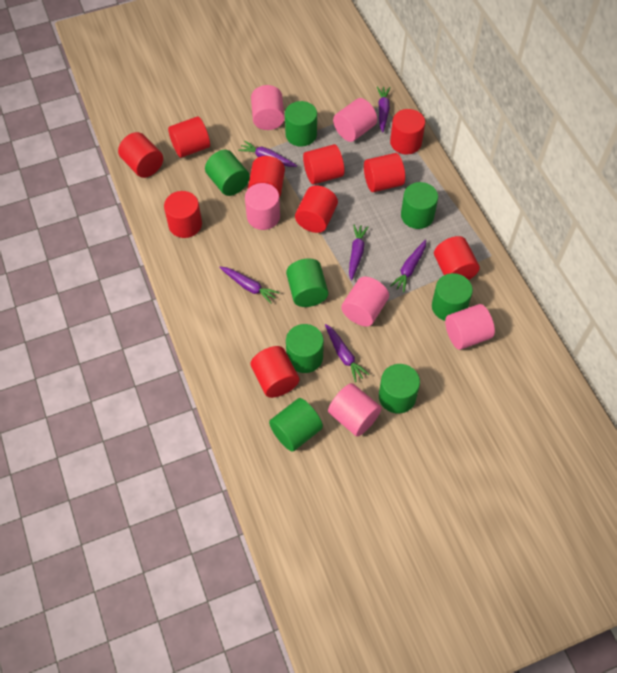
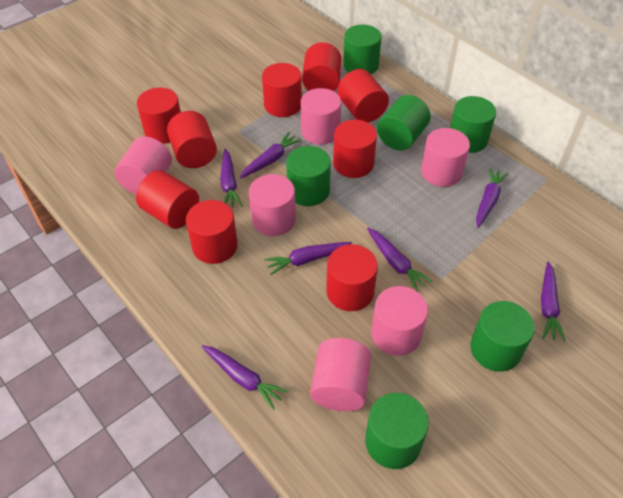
green cylinder: 8 -> 6
purple carrot: 6 -> 7
red cylinder: 10 -> 9

